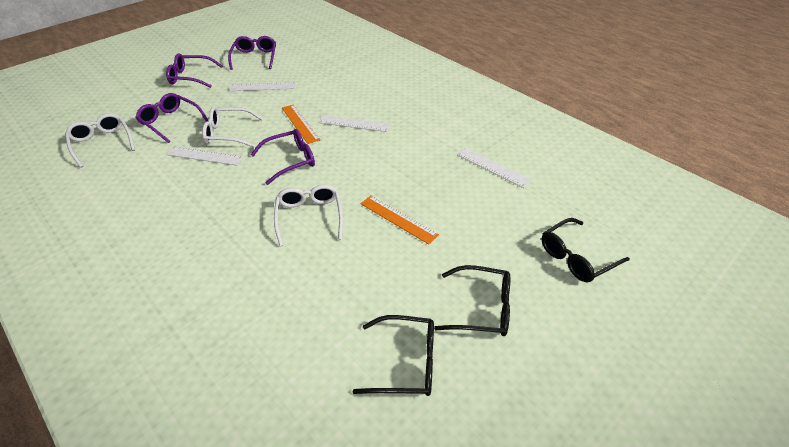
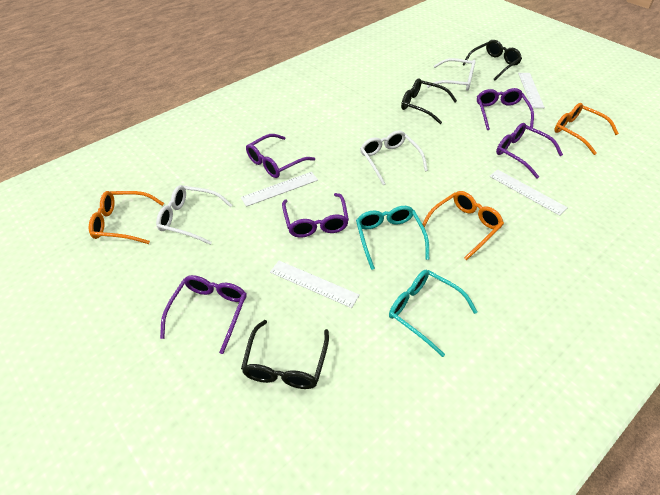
orange glasses: 0 -> 3
orange ruler: 2 -> 0
purple glasses: 4 -> 5
turquoise glasses: 0 -> 2

